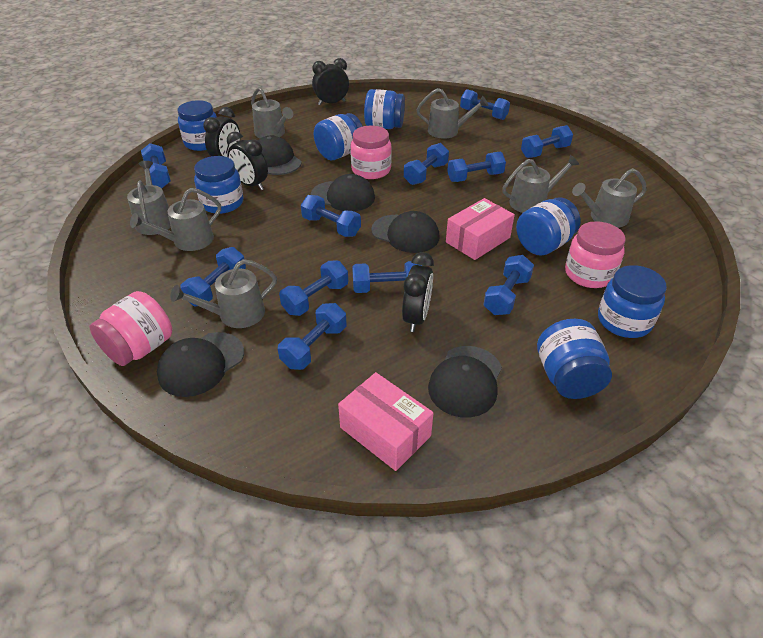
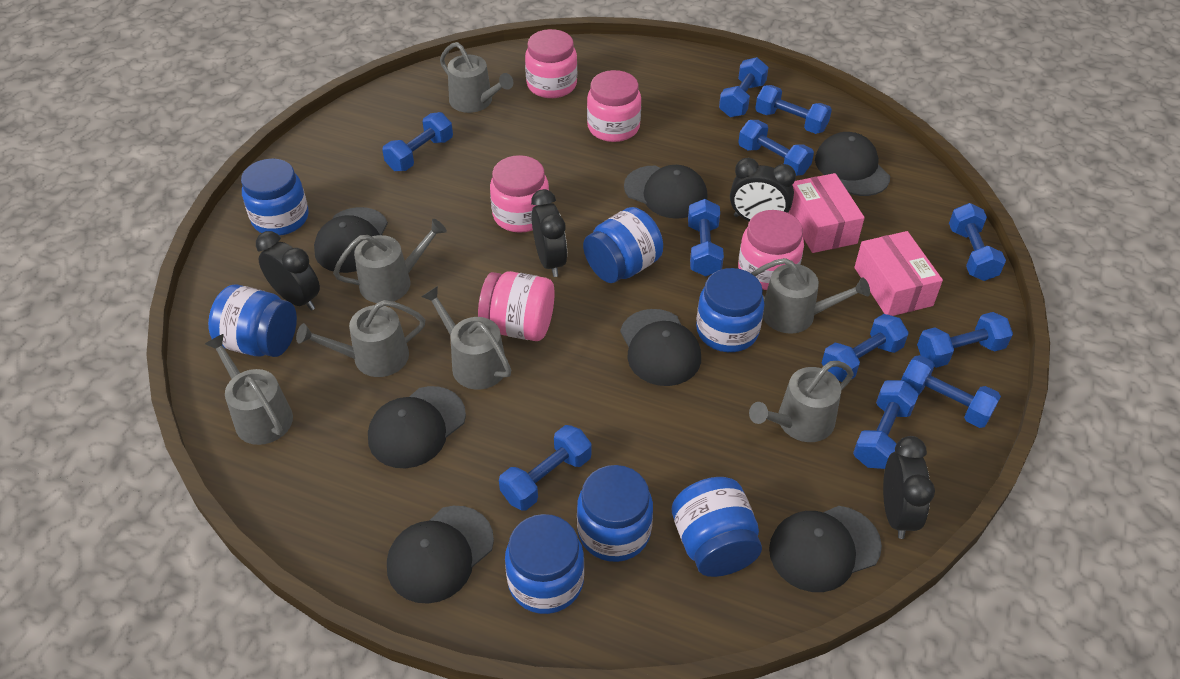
black cap: 5 -> 7
pink jar: 3 -> 5

